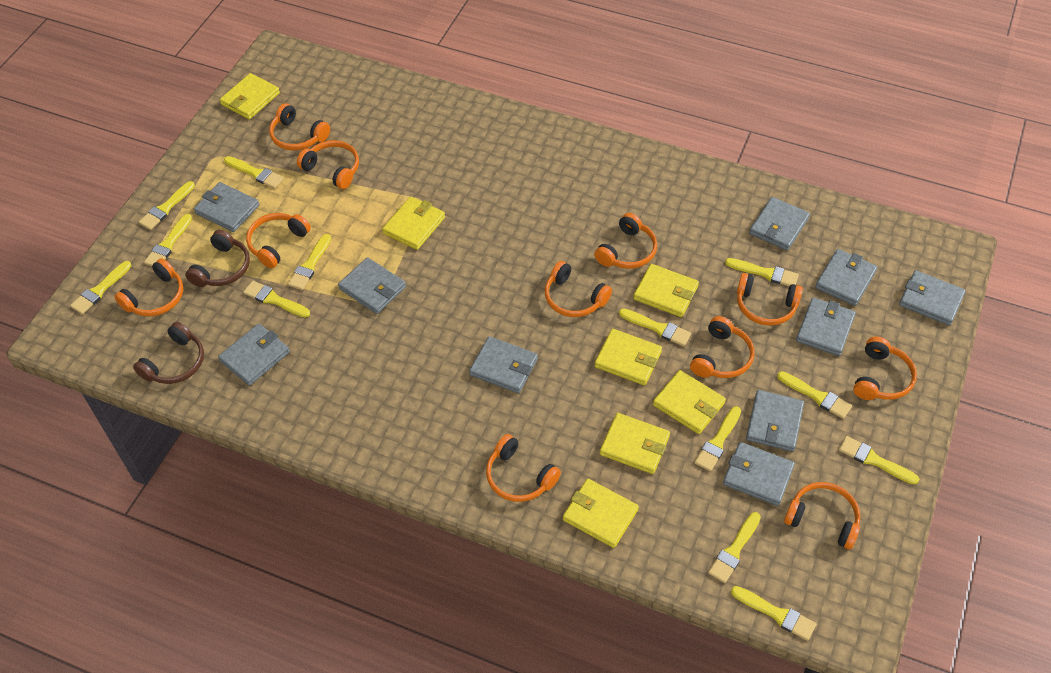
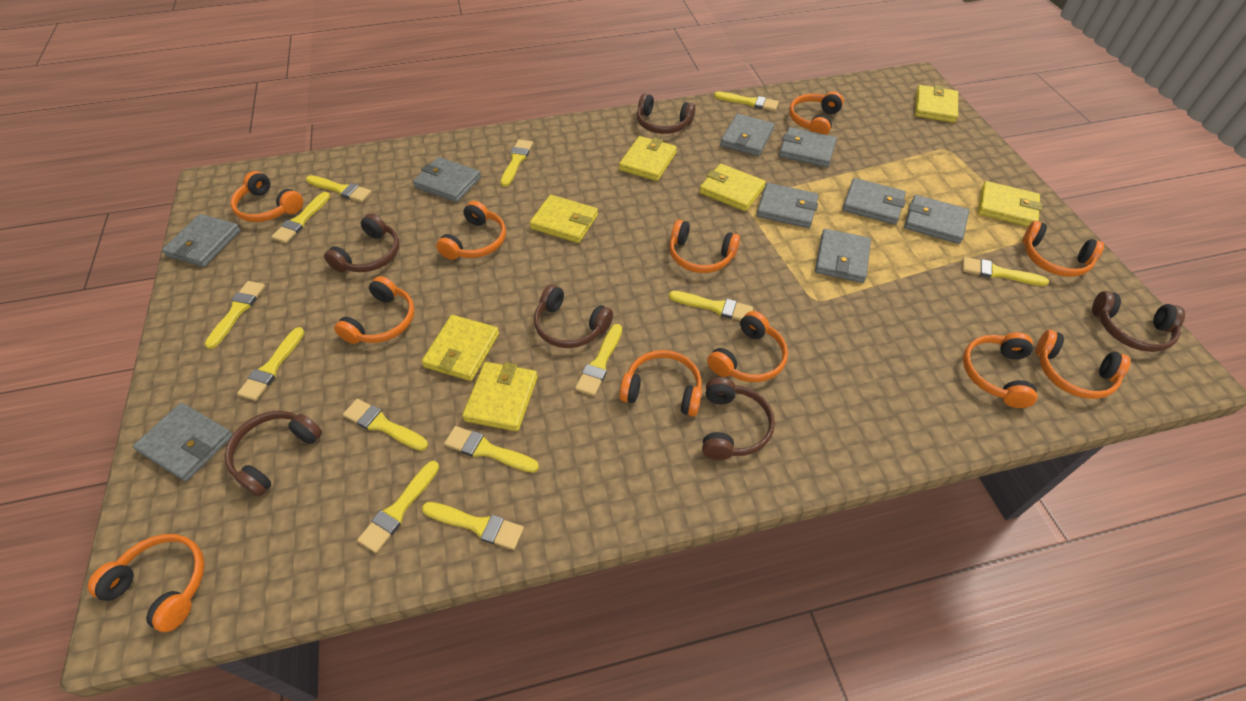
brown headphones: 2 -> 6
grey wallet: 10 -> 9

